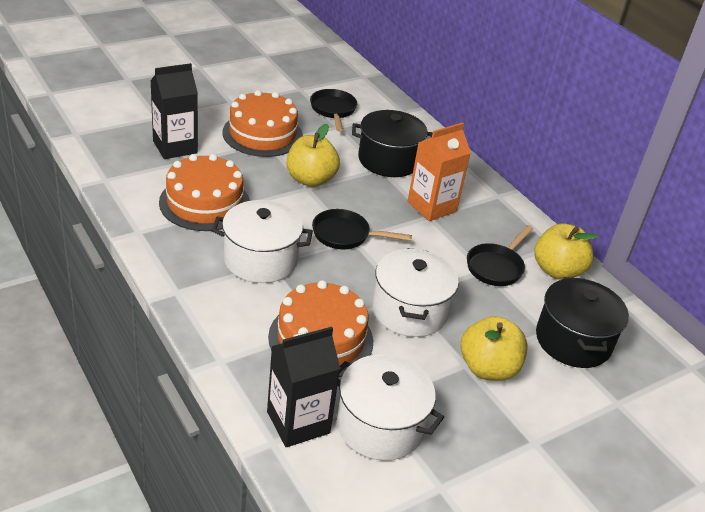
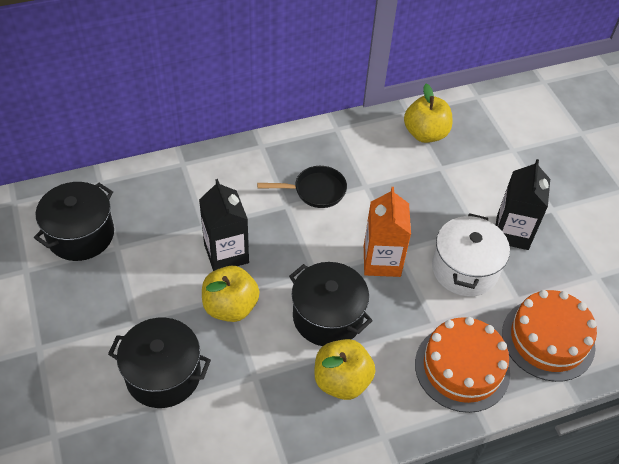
black pan: 3 -> 1
black pot: 2 -> 3
orange cake: 3 -> 2
white pot: 3 -> 1

